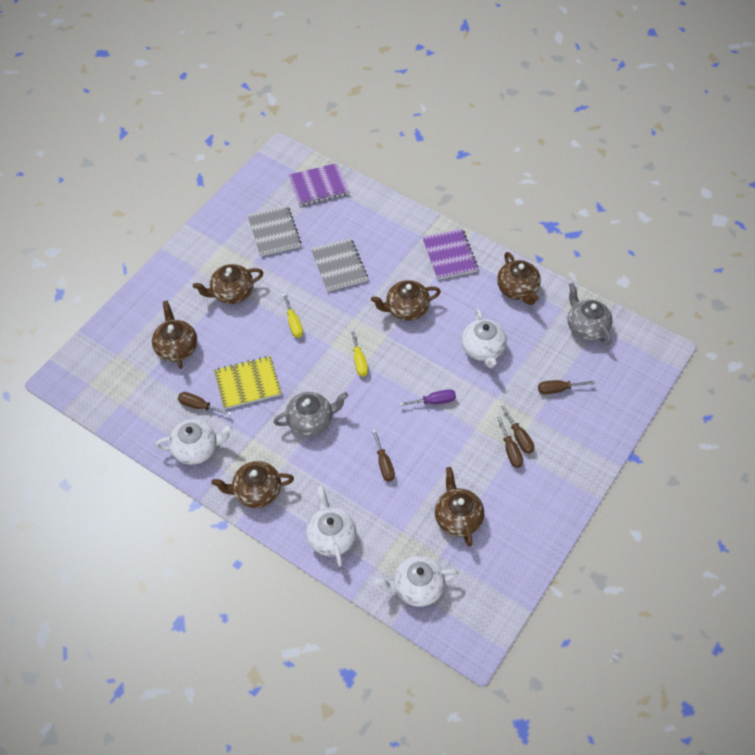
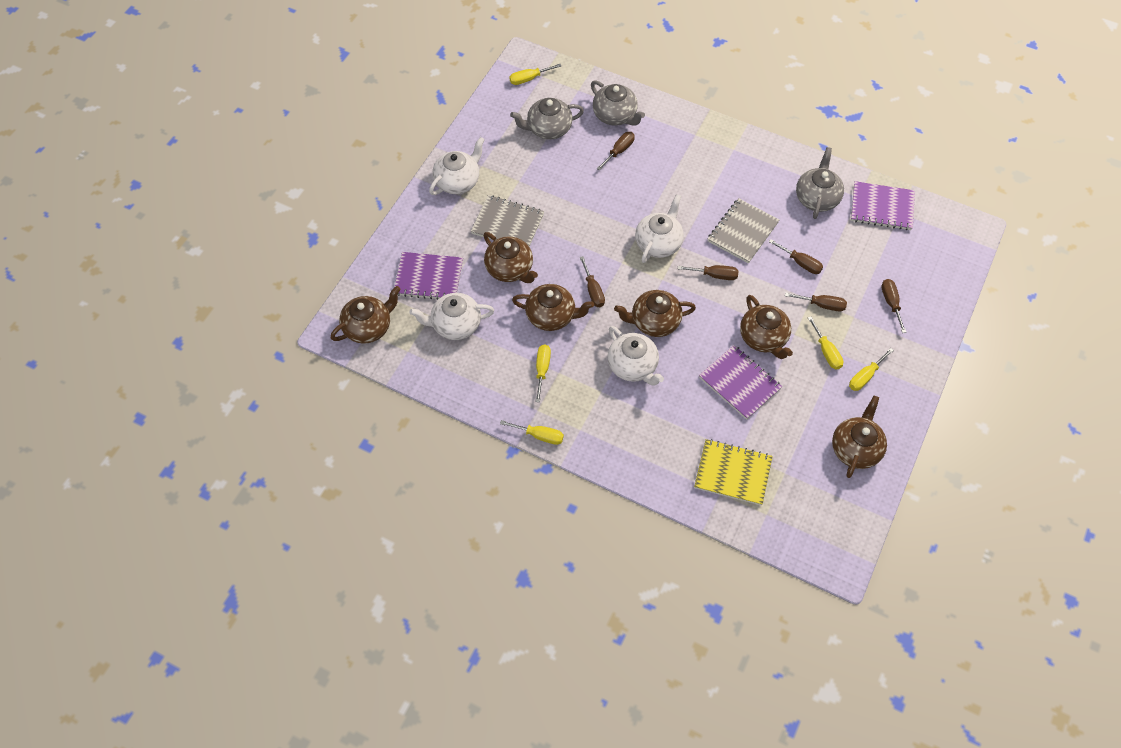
brown screwdriver: 5 -> 6
grey teapot: 2 -> 3
purple notebook: 2 -> 3
purple screwdriver: 1 -> 0
yellow screwdriver: 2 -> 5

